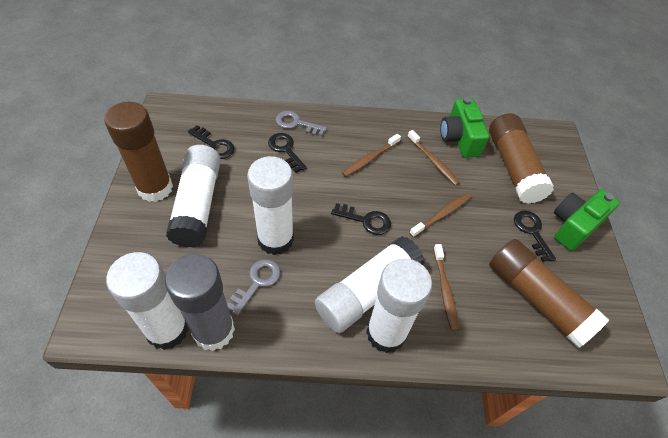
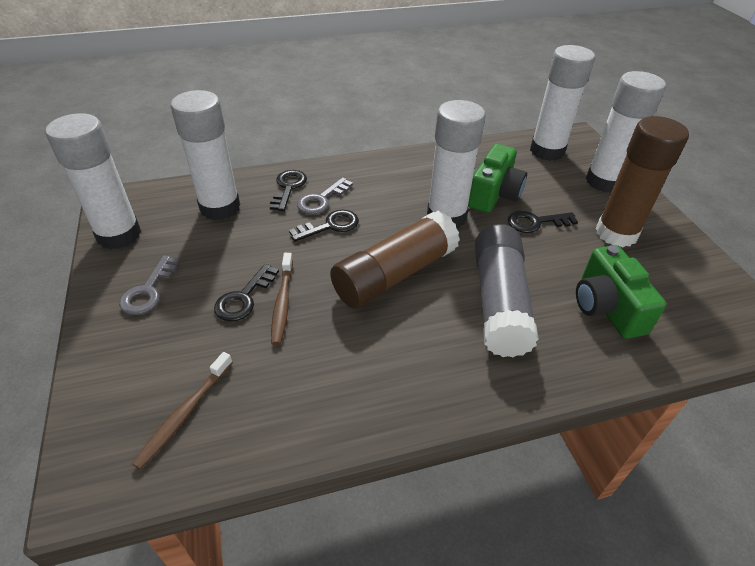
brown glue stick: 3 -> 2
brown toothbrush: 4 -> 2

